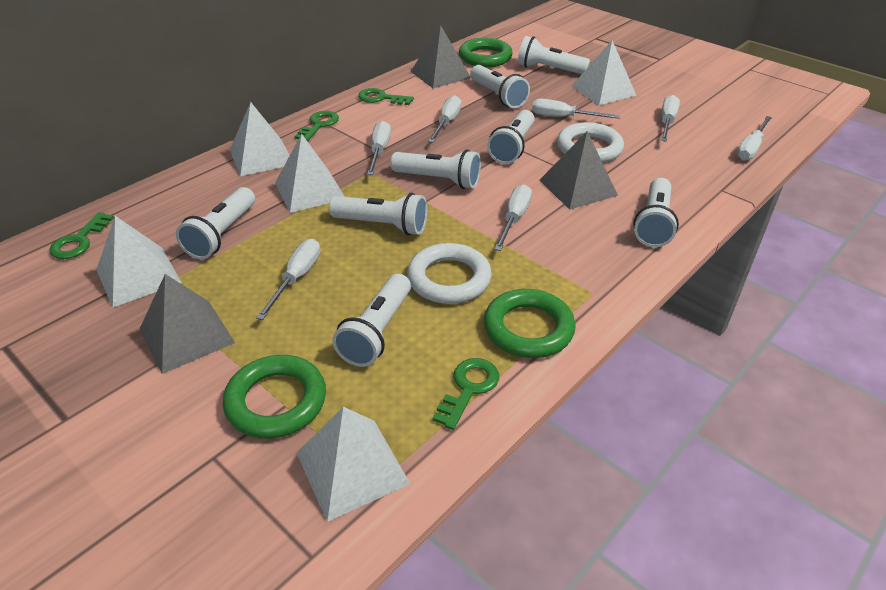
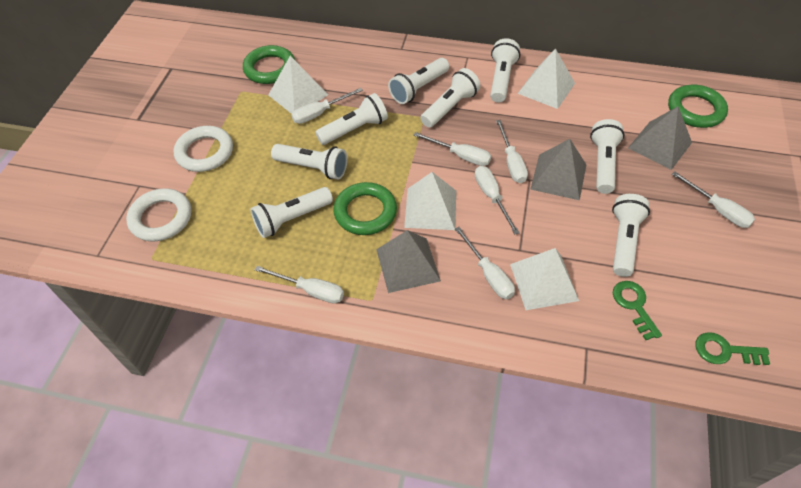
green key: 4 -> 2
white pyramid: 5 -> 4

